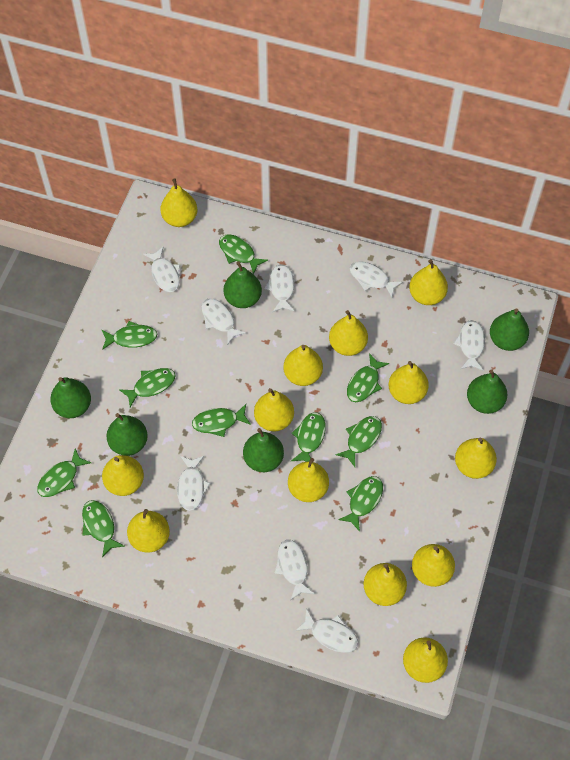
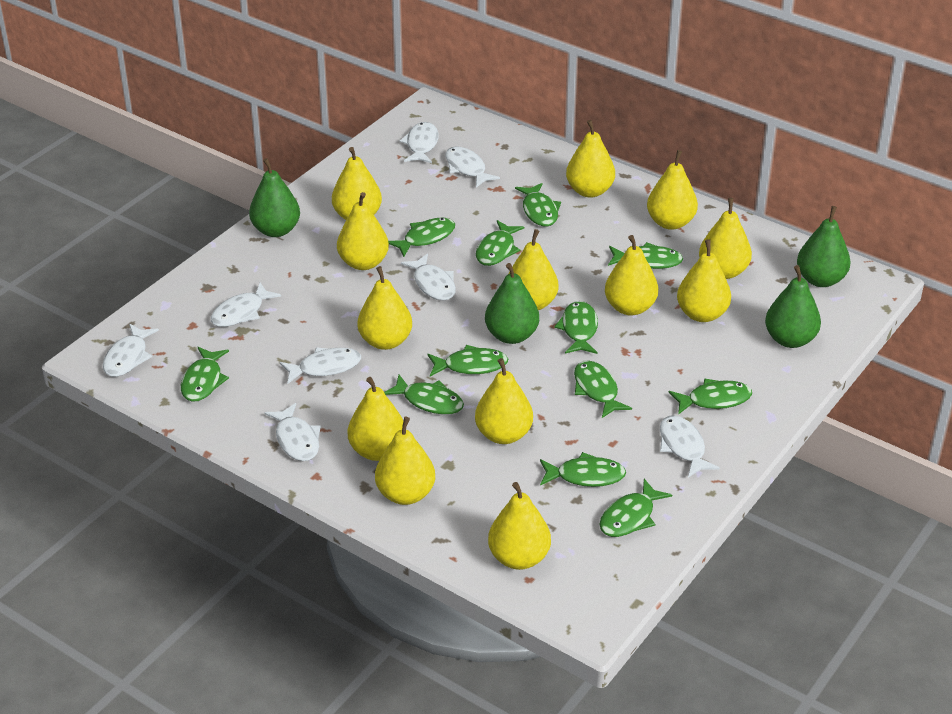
green fish: 10 -> 12
green pear: 6 -> 4

